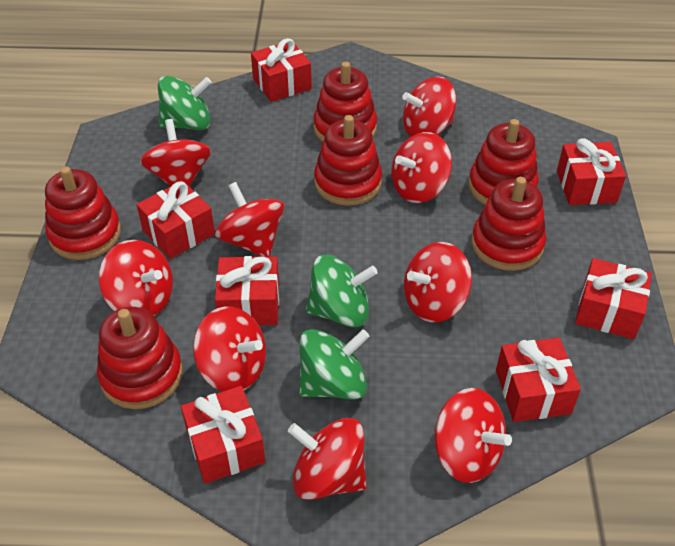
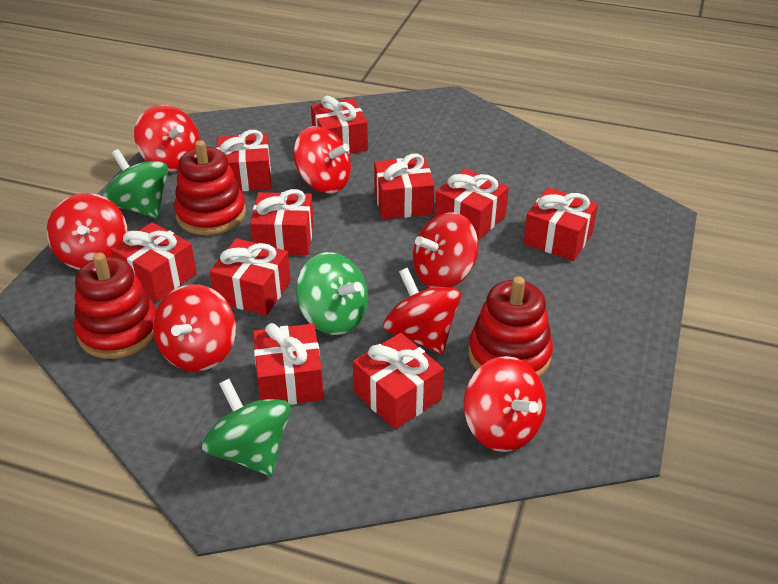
red gift: 7 -> 10
red spinning top: 9 -> 7
red stacking toy: 6 -> 3

